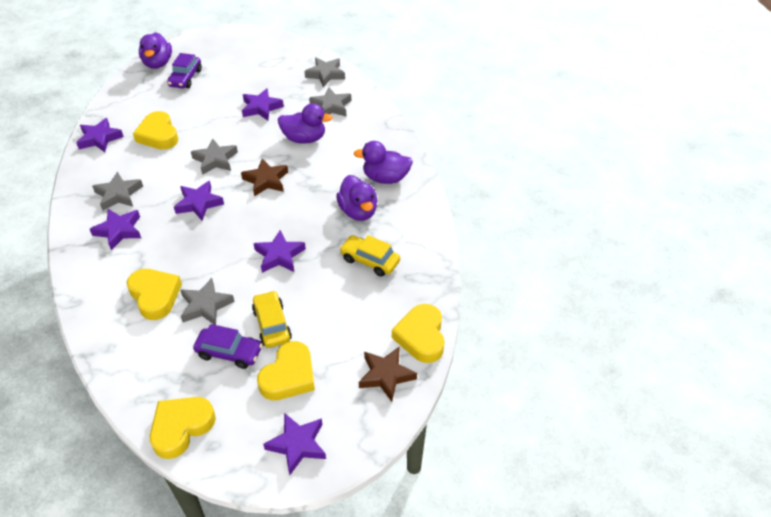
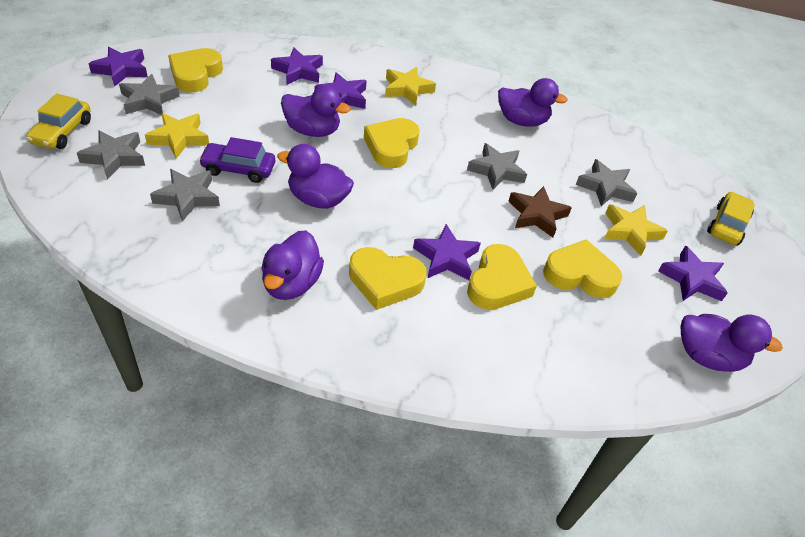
brown star: 2 -> 1
purple car: 2 -> 1
purple duck: 4 -> 5
purple star: 6 -> 5
yellow star: 0 -> 3

